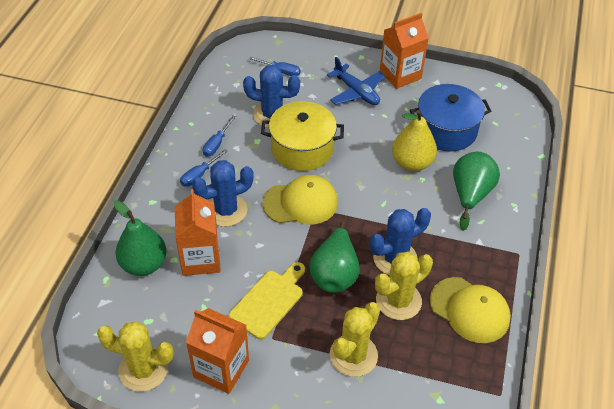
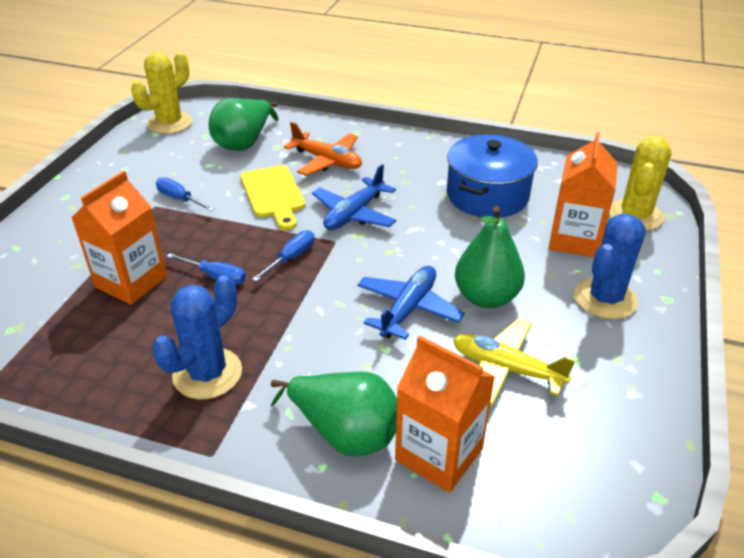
blue cactus: 3 -> 2
blue plane: 1 -> 2
orange plane: 0 -> 1
yellow cactus: 3 -> 2
yellow cap: 2 -> 0
yellow pear: 1 -> 0
yellow plane: 0 -> 1
yellow pot: 1 -> 0

